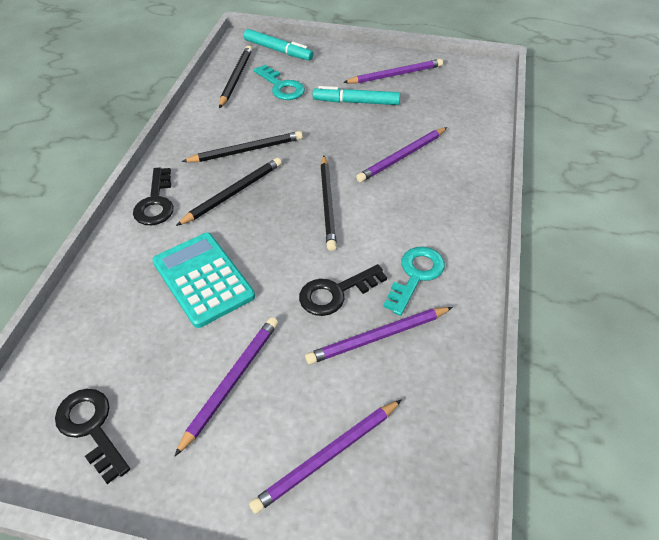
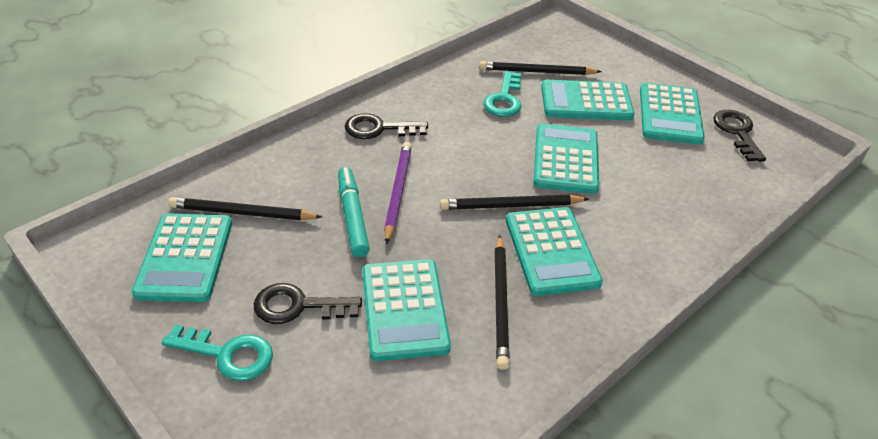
purple pencil: 5 -> 1
turquoise calculator: 1 -> 6
turquoise marker: 2 -> 1

